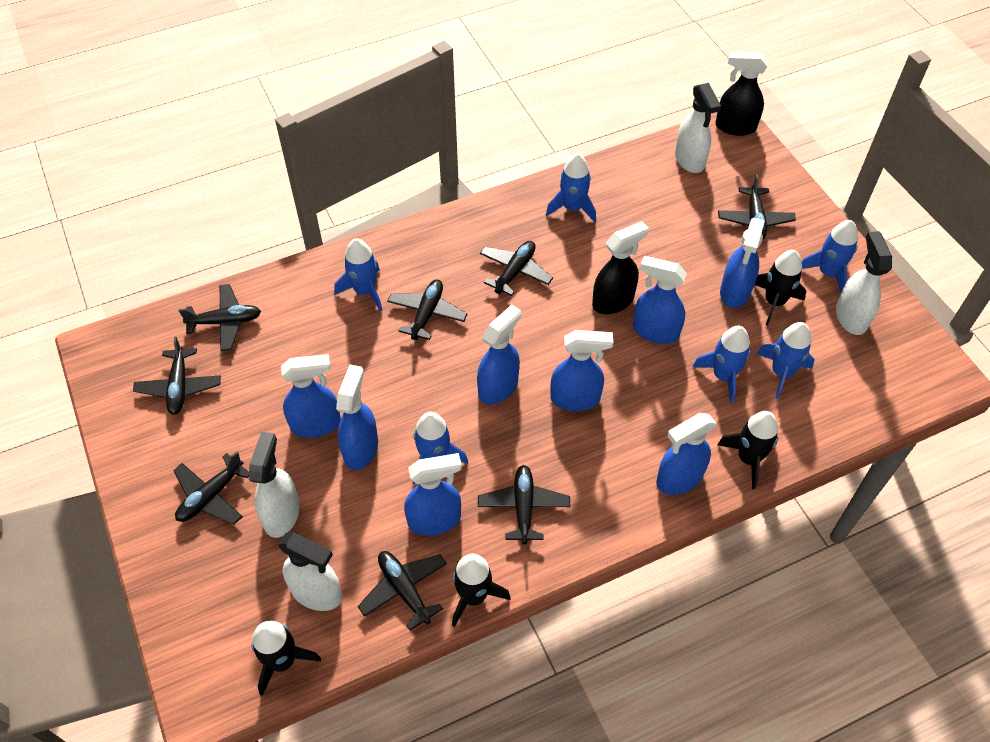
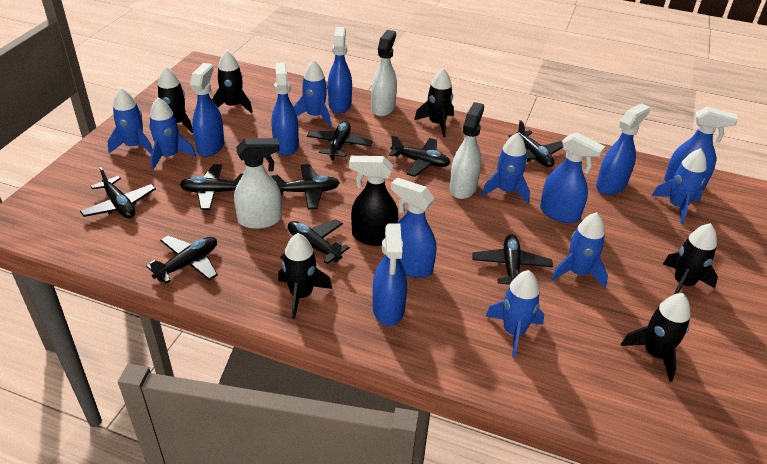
black plane: 8 -> 9
black rocket: 4 -> 6
black spray bottle: 2 -> 1
blue rocket: 6 -> 7
white spray bottle: 4 -> 3

